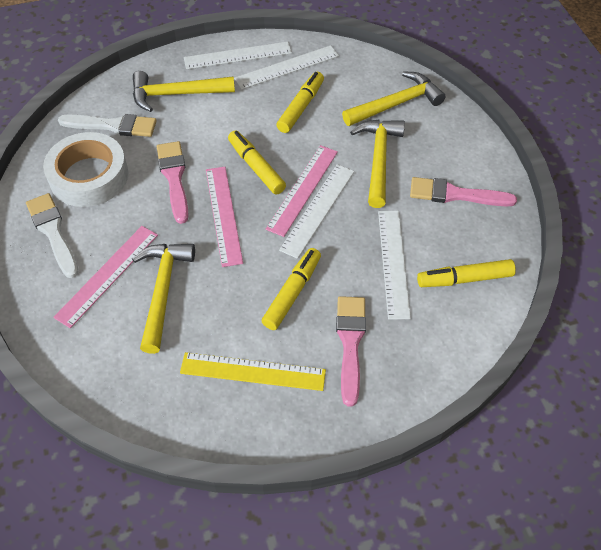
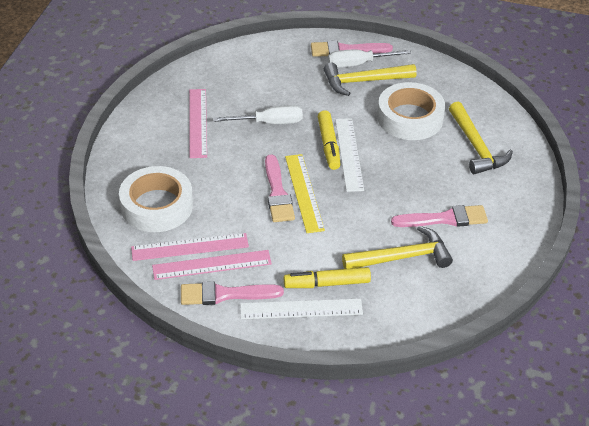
pink brush: 3 -> 4
white brush: 2 -> 0
white ruler: 4 -> 2
white screwdriver: 0 -> 2
white tape: 1 -> 2
yellow hammer: 4 -> 3
yellow marker: 4 -> 2

